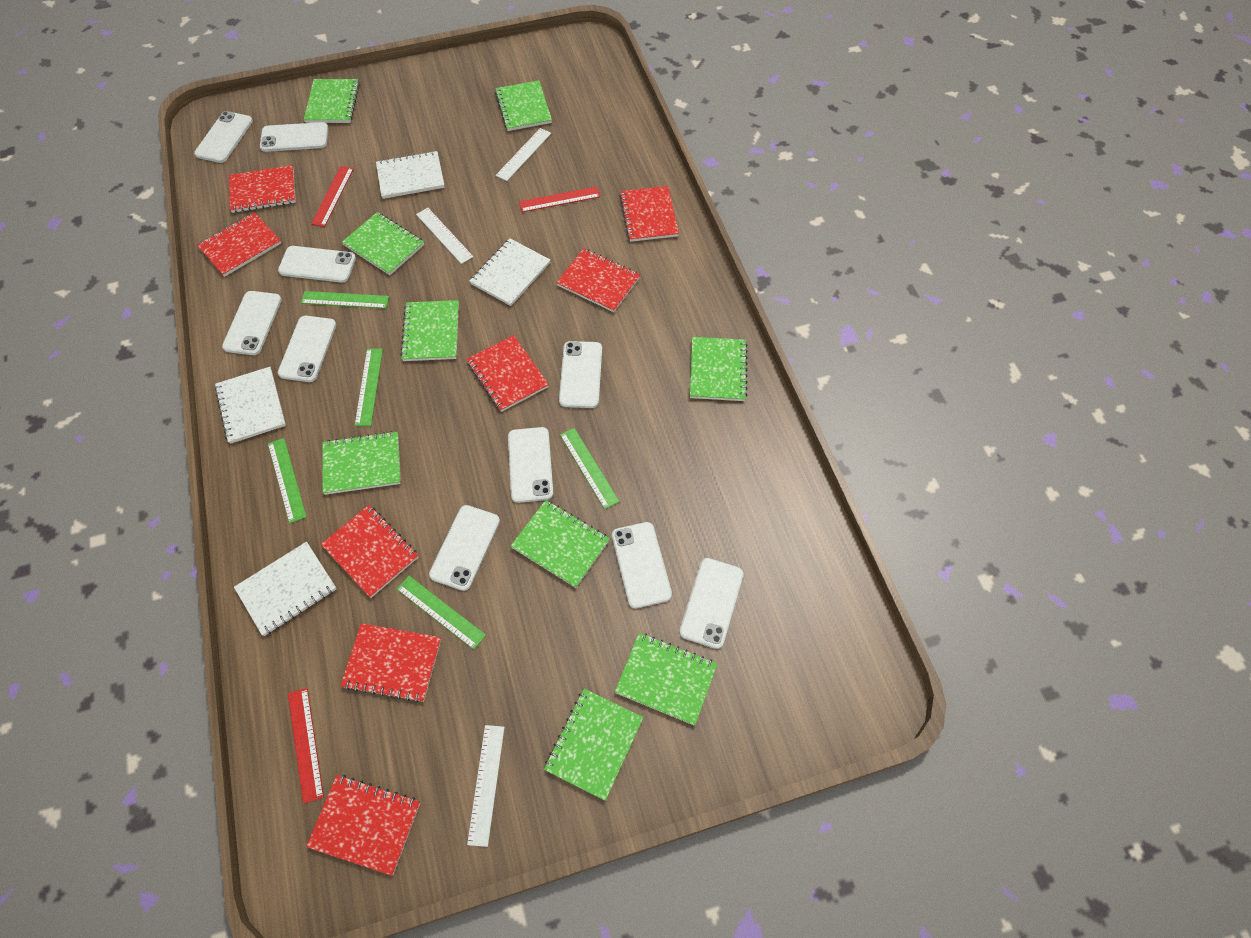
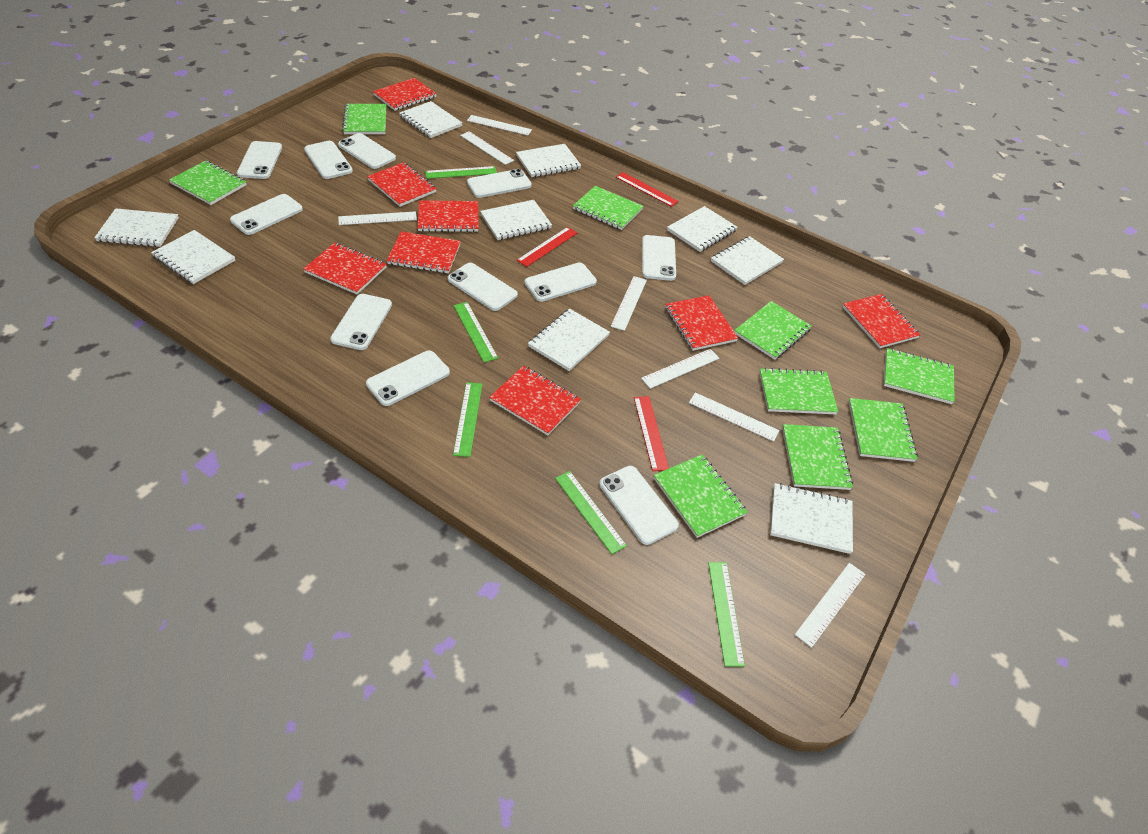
white notebook: 4 -> 9
white phone: 10 -> 11
white ruler: 3 -> 7

